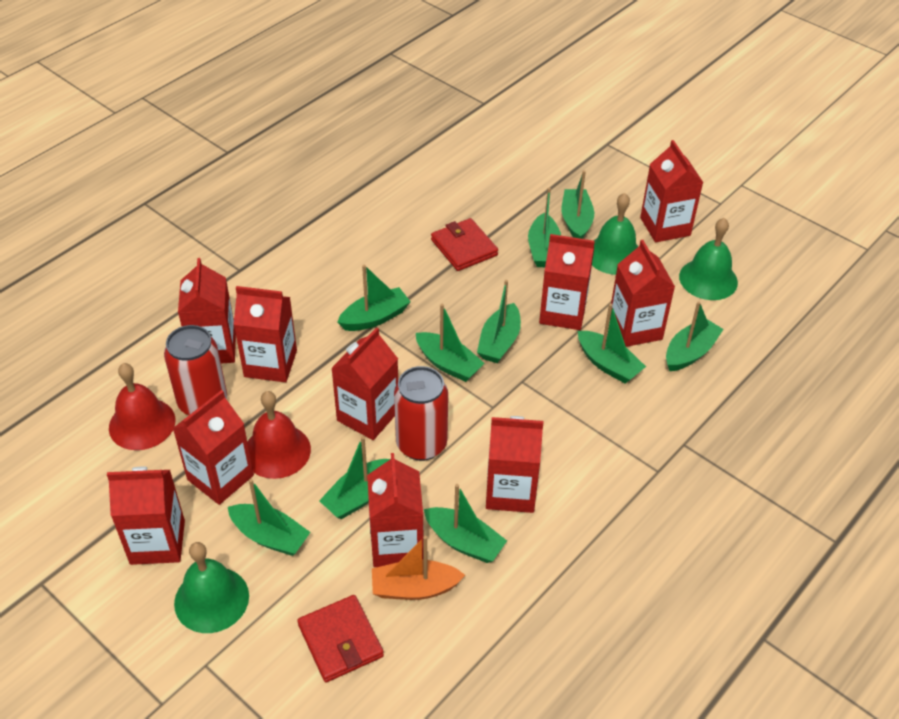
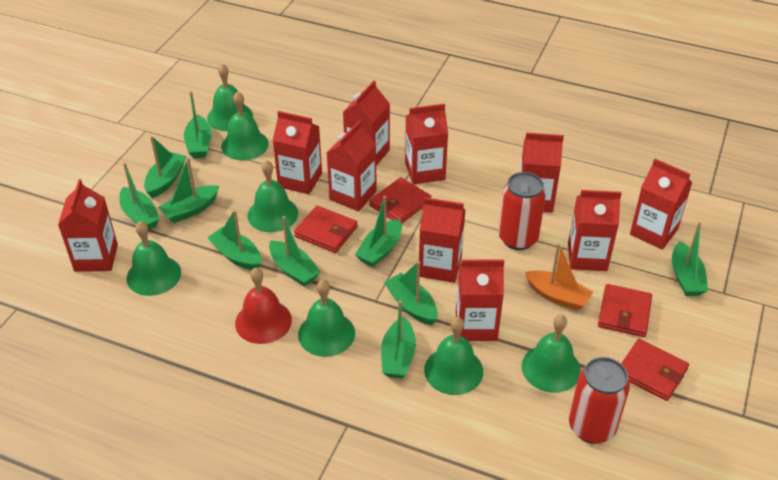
green bell: 3 -> 7
red bell: 2 -> 1
red wallet: 2 -> 4

